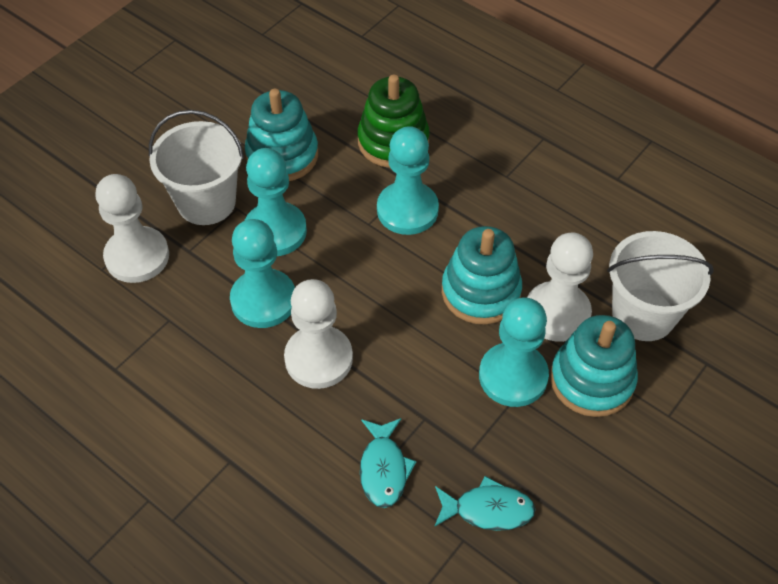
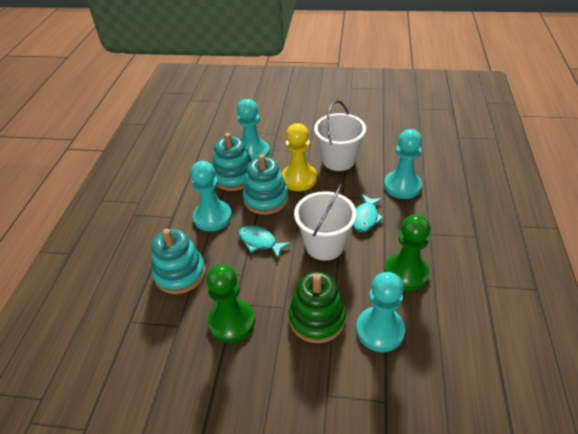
green pawn: 0 -> 2
white pawn: 3 -> 0
yellow pawn: 0 -> 1

